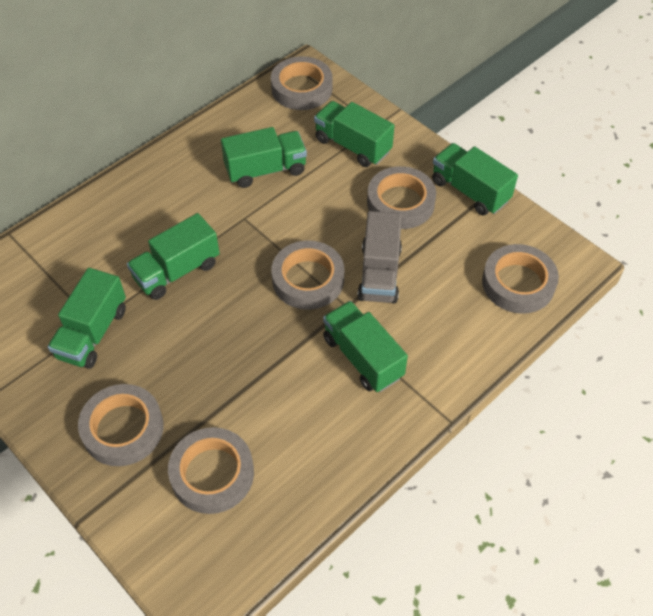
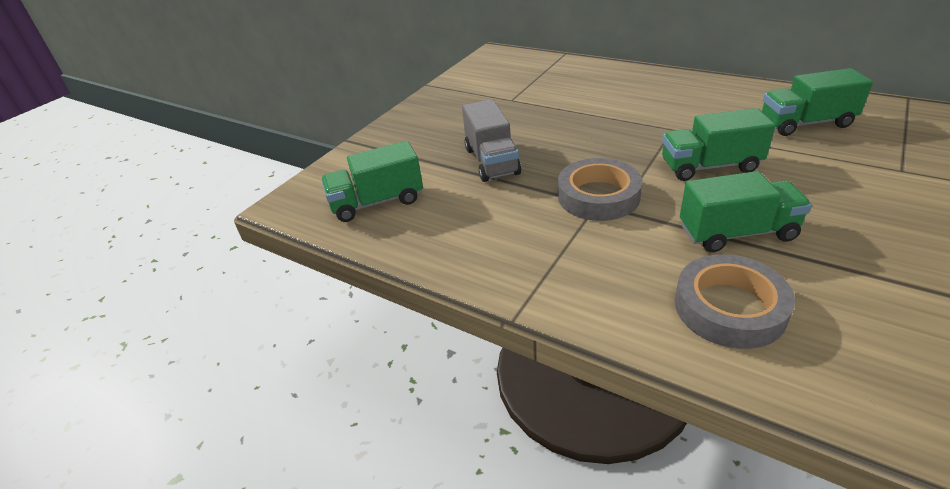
green truck: 6 -> 4
grey tape: 6 -> 2

